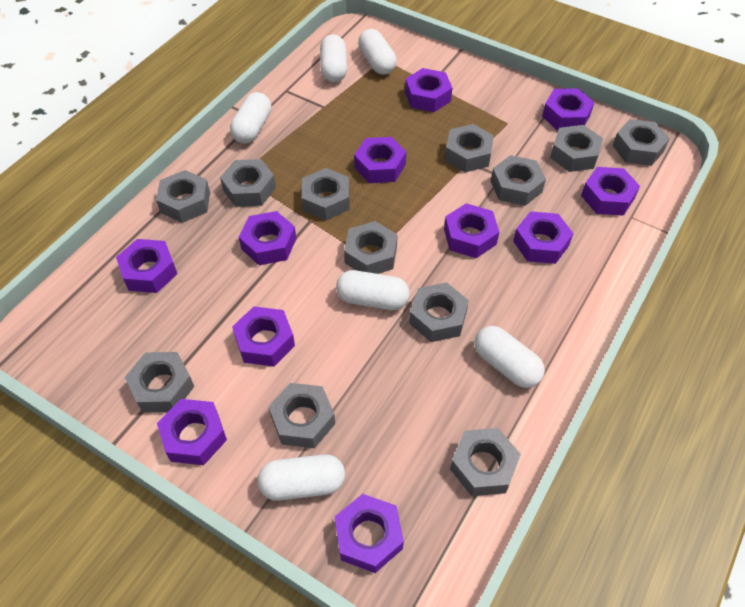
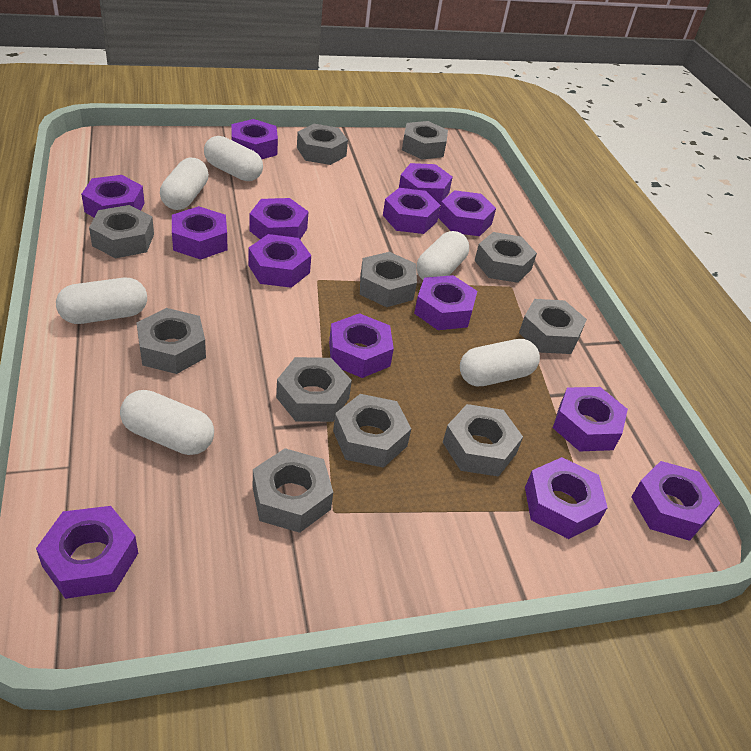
grey nut: 12 -> 11
purple nut: 11 -> 14

